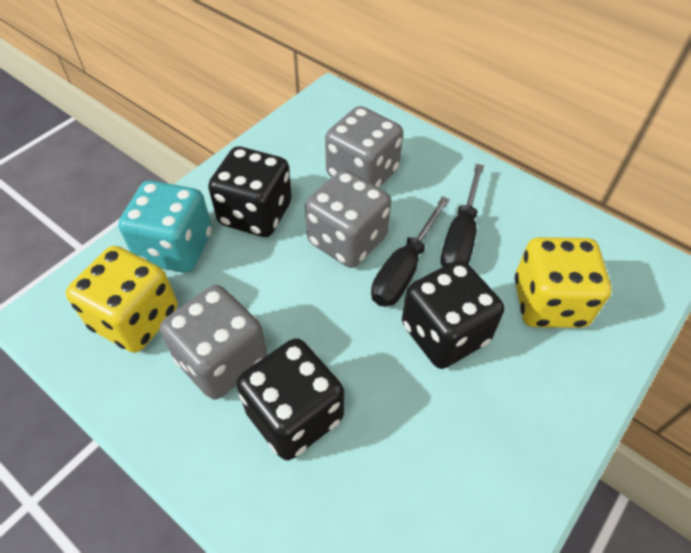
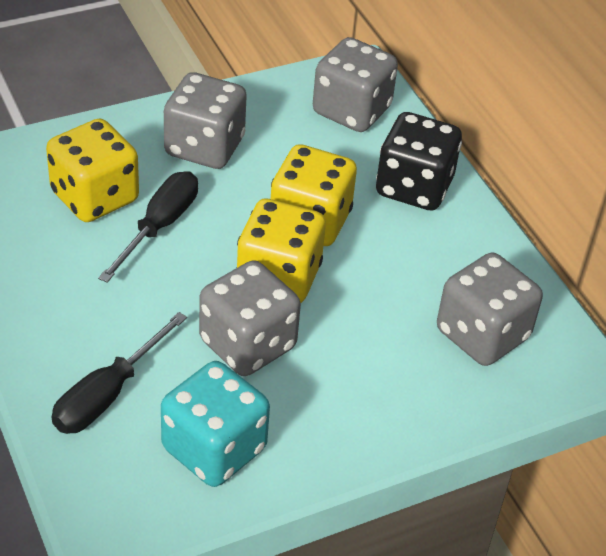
black dice: 3 -> 1
grey dice: 3 -> 4
yellow dice: 2 -> 3

